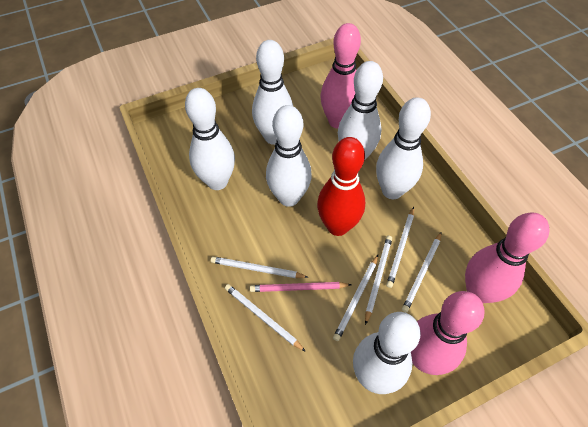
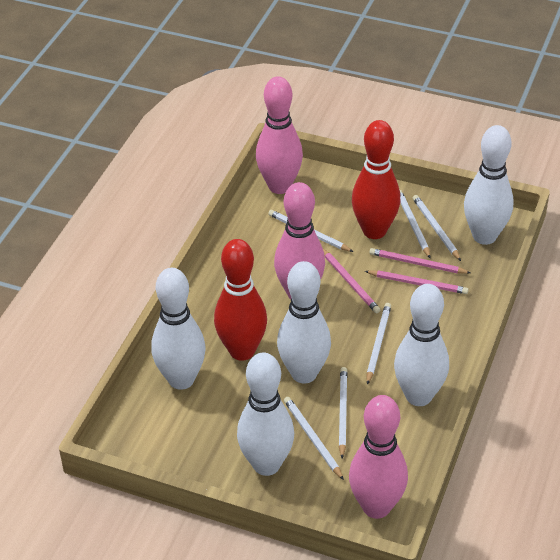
pink pencil: 1 -> 3
red bowling pin: 1 -> 2
white bowling pin: 6 -> 5

